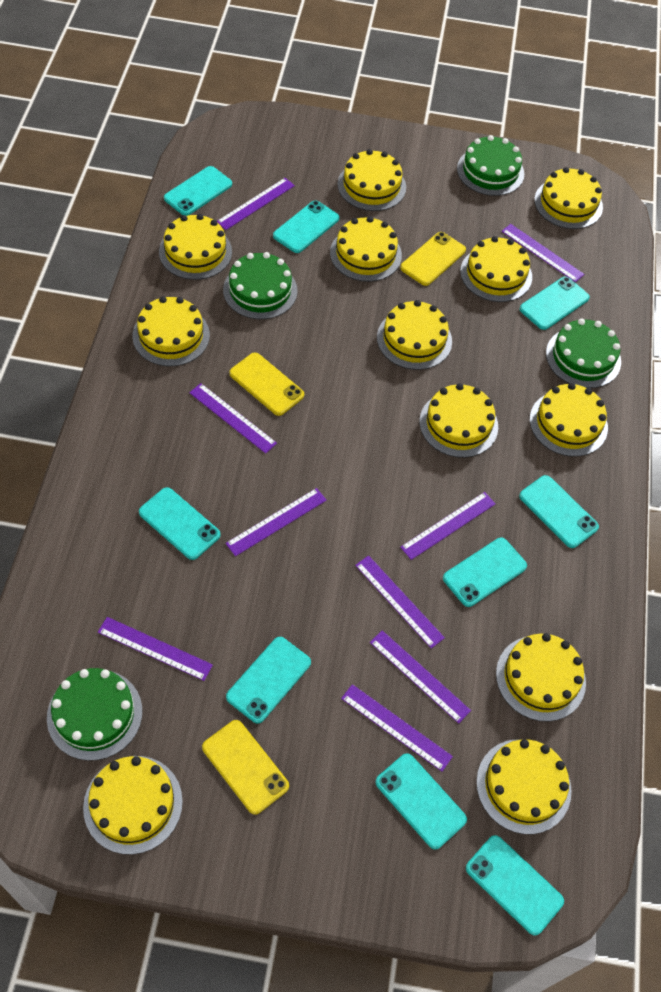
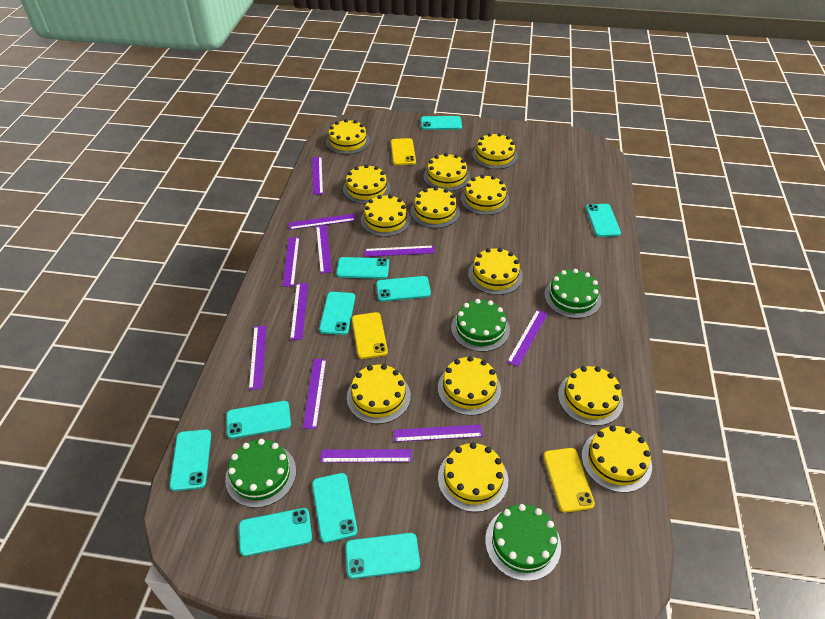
purple ruler: 9 -> 11
turquoise phone: 9 -> 10
yellow cake: 12 -> 13

